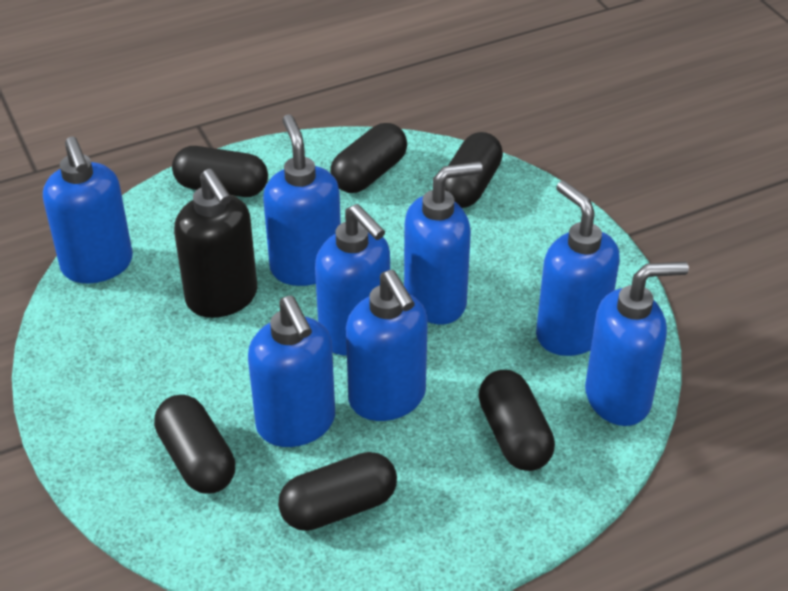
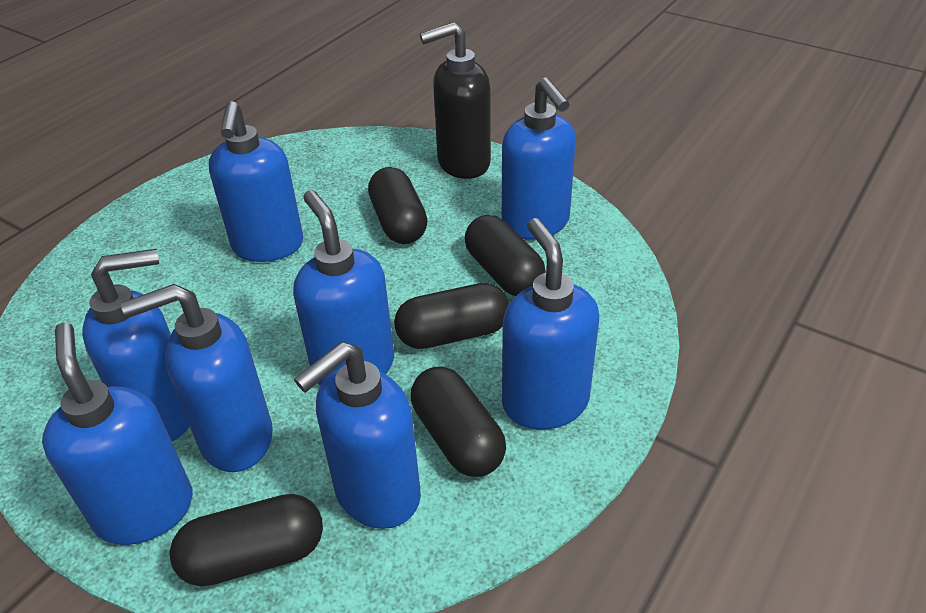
black capsule: 6 -> 5

